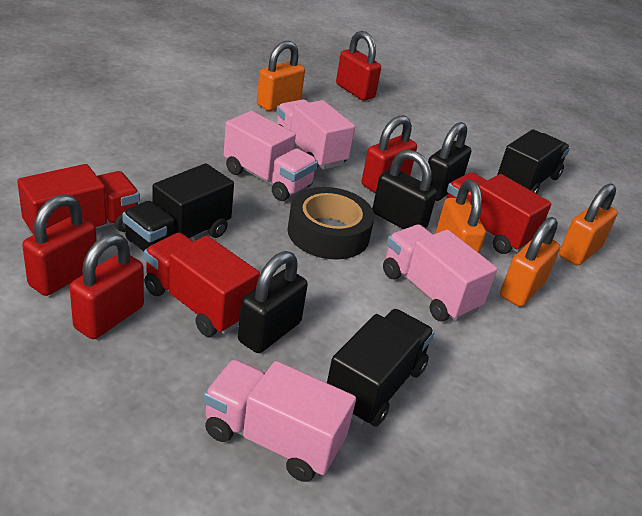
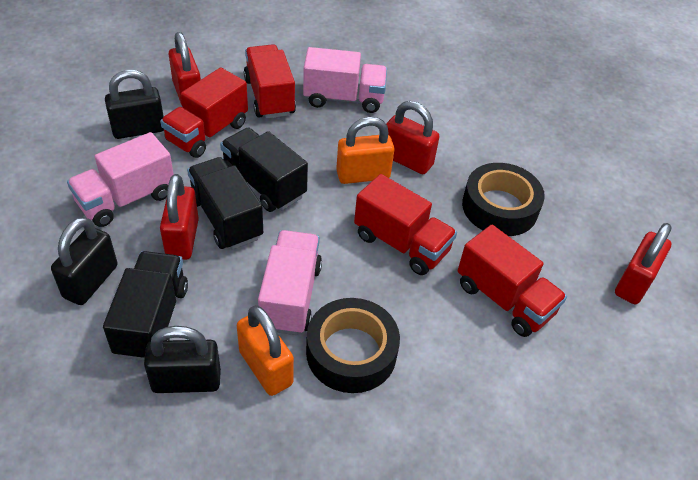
black tape: 1 -> 2
orange padlock: 4 -> 2
pink truck: 4 -> 3
red truck: 3 -> 4

